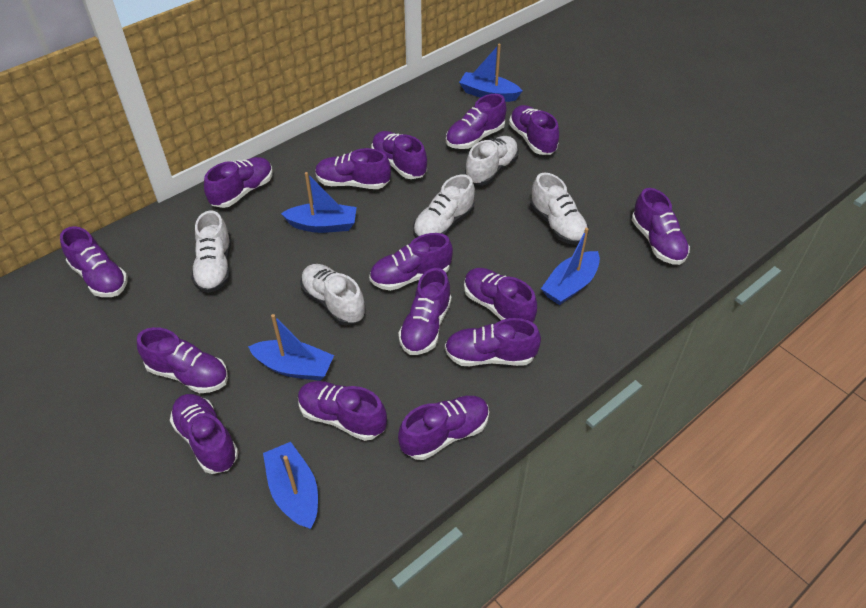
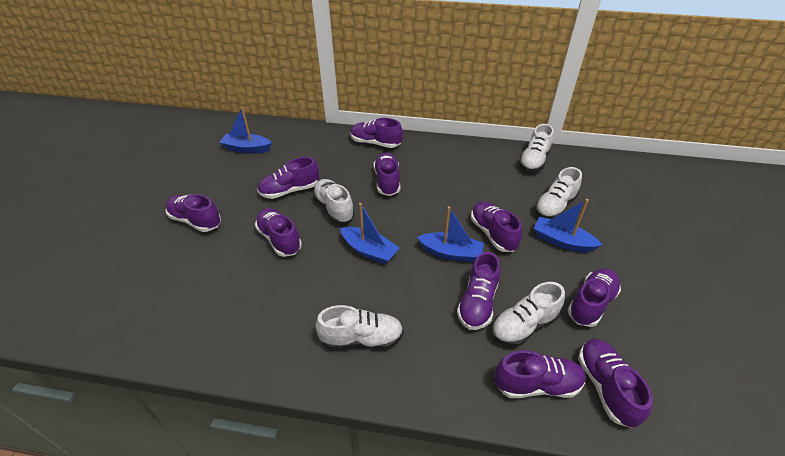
blue boat: 5 -> 4
purple shoe: 15 -> 10

